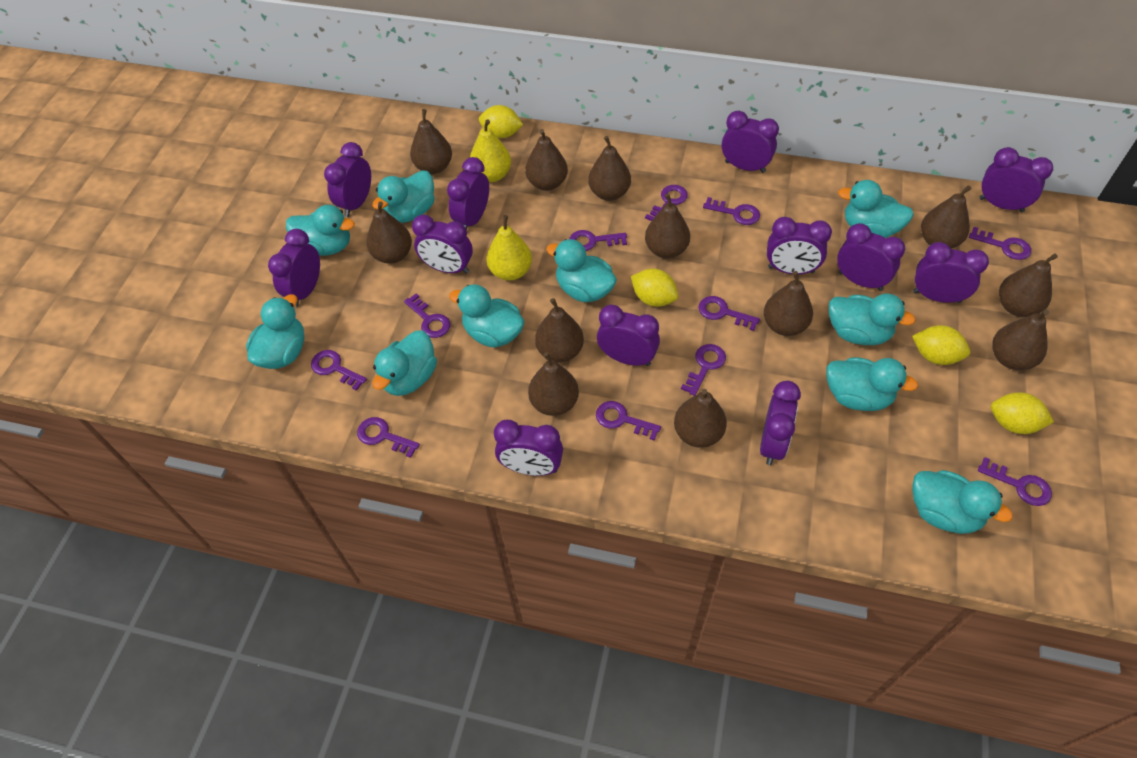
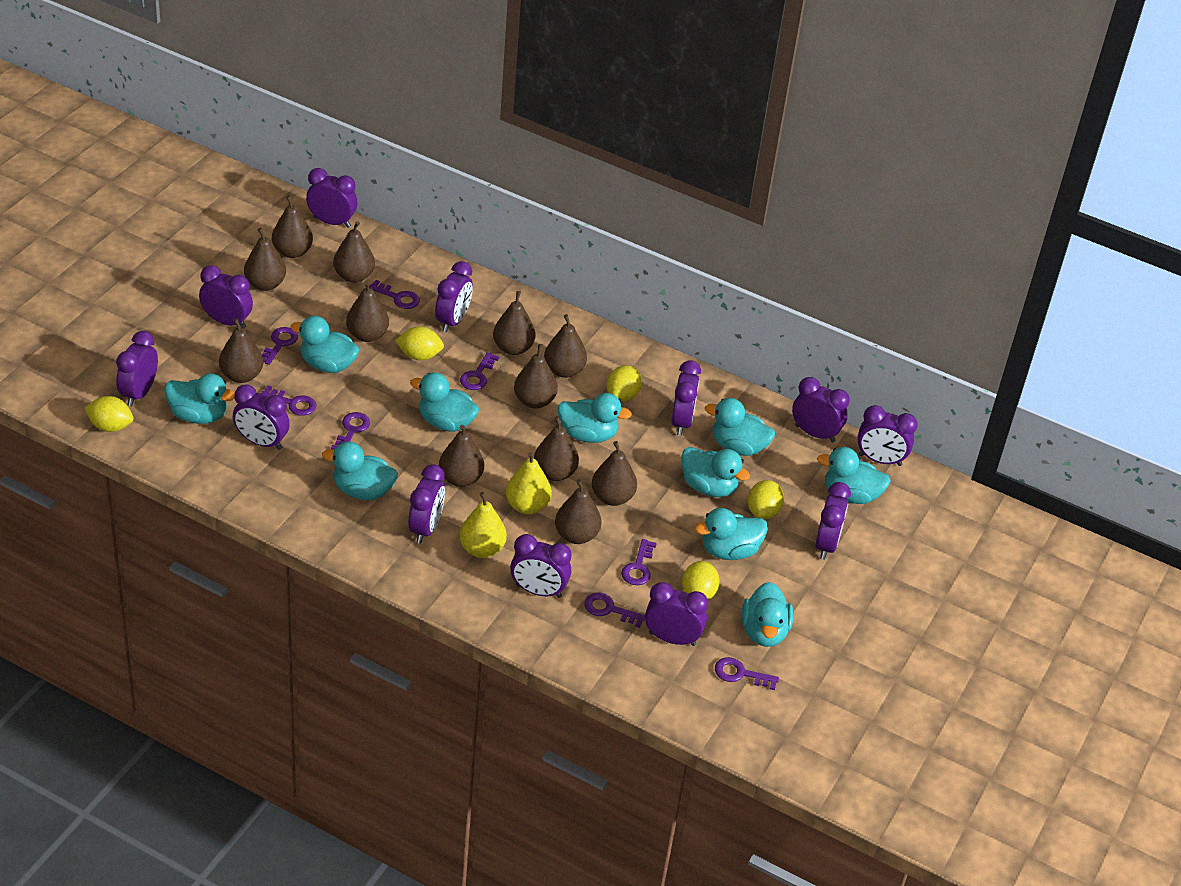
purple key: 11 -> 8
yellow lemon: 4 -> 5

